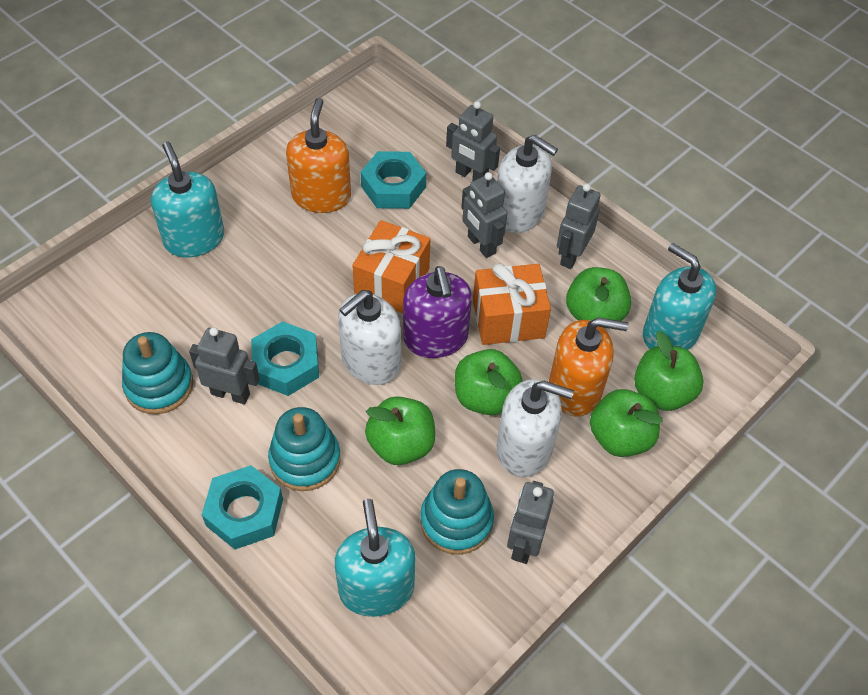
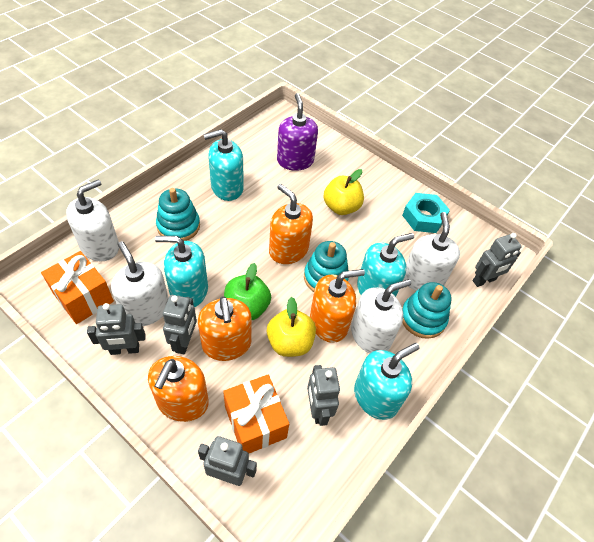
green apple: 5 -> 1
orange soap dispenser: 2 -> 4
turquoise nut: 3 -> 1
turquoise soap dispenser: 3 -> 4
white soap dispenser: 3 -> 4
yellow apple: 0 -> 2

